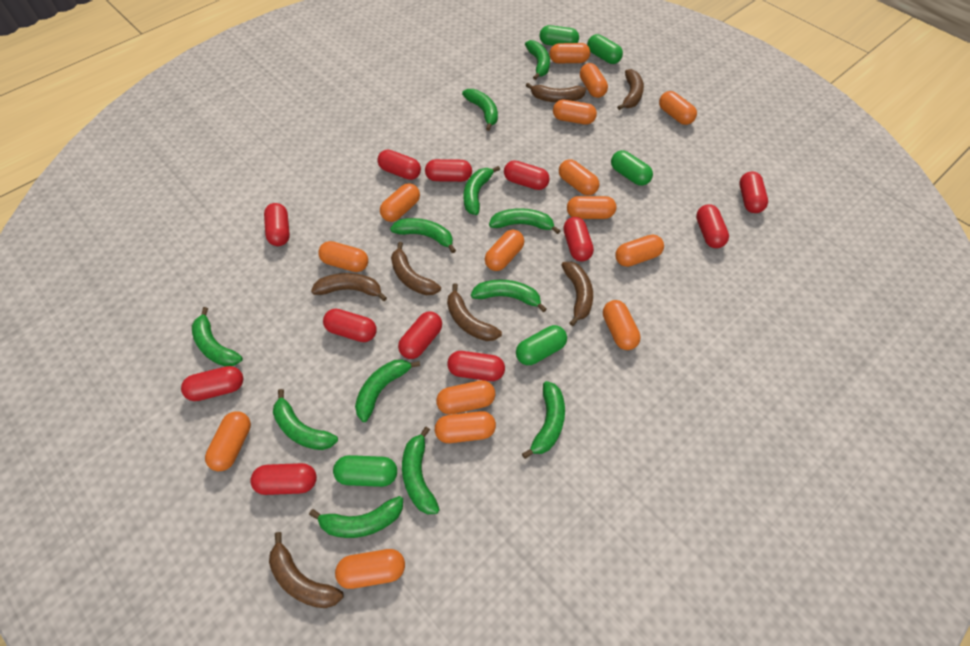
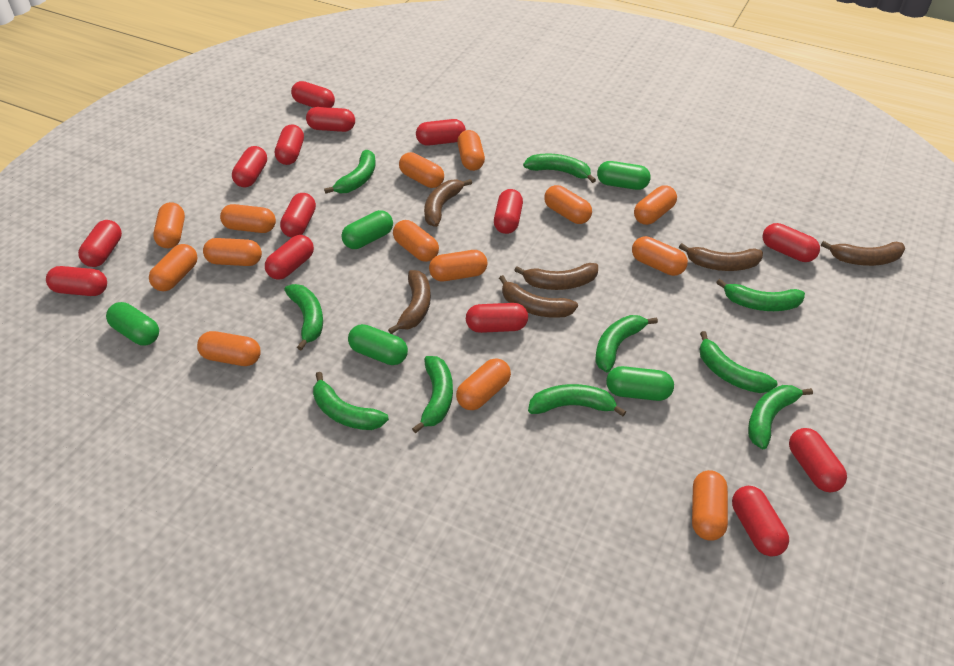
brown banana: 7 -> 6
green banana: 12 -> 10
orange capsule: 15 -> 14
red capsule: 12 -> 14

